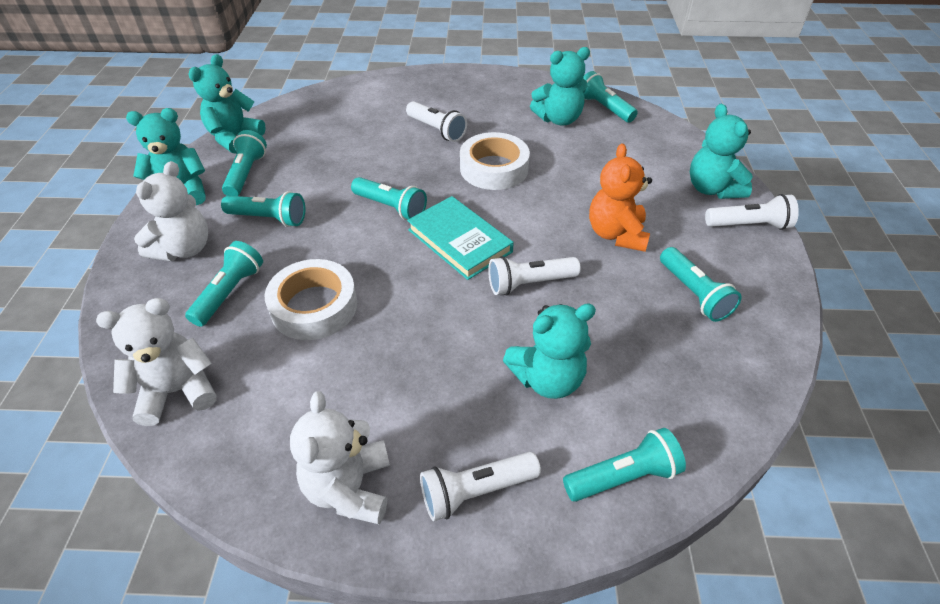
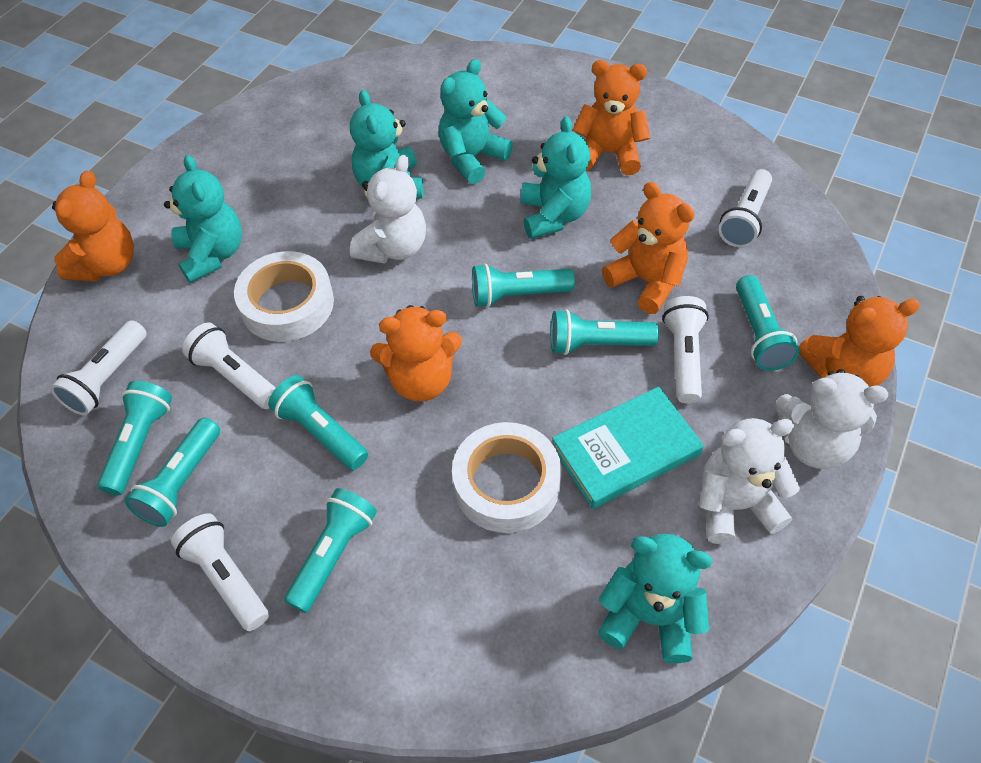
orange teddy bear: 1 -> 5
white flashlight: 4 -> 5

